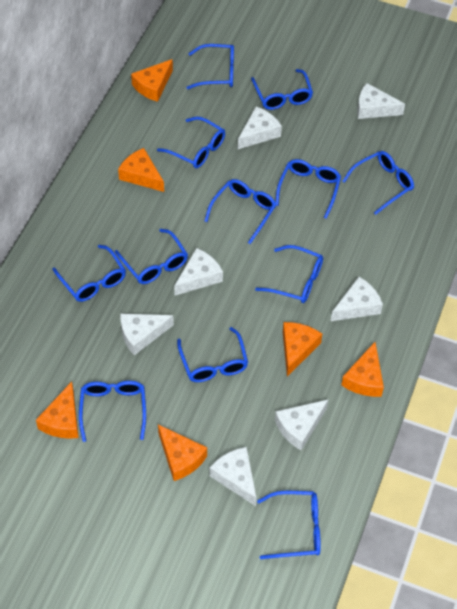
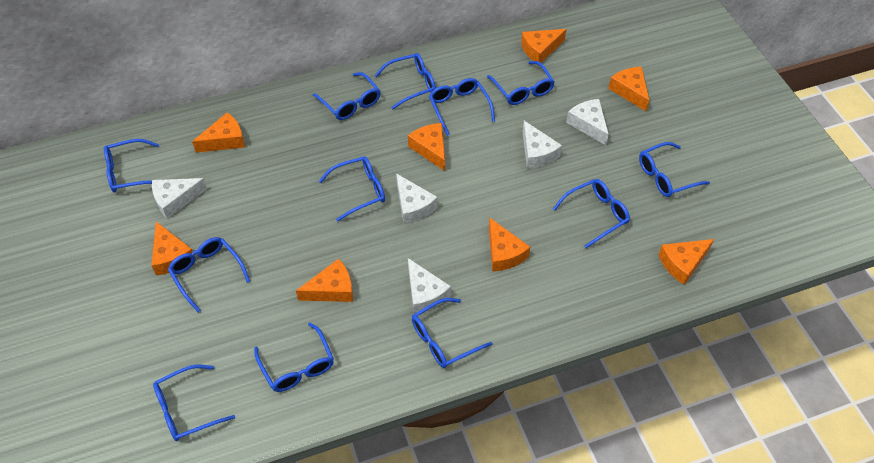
orange cheese: 6 -> 8
white cheese: 7 -> 5

